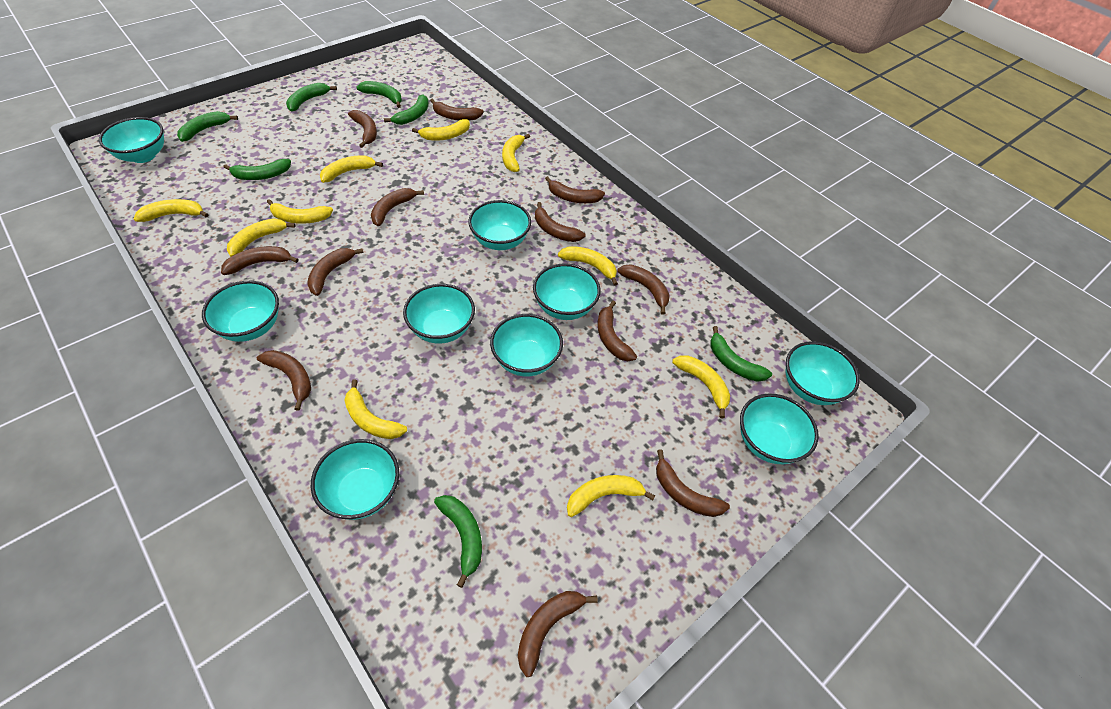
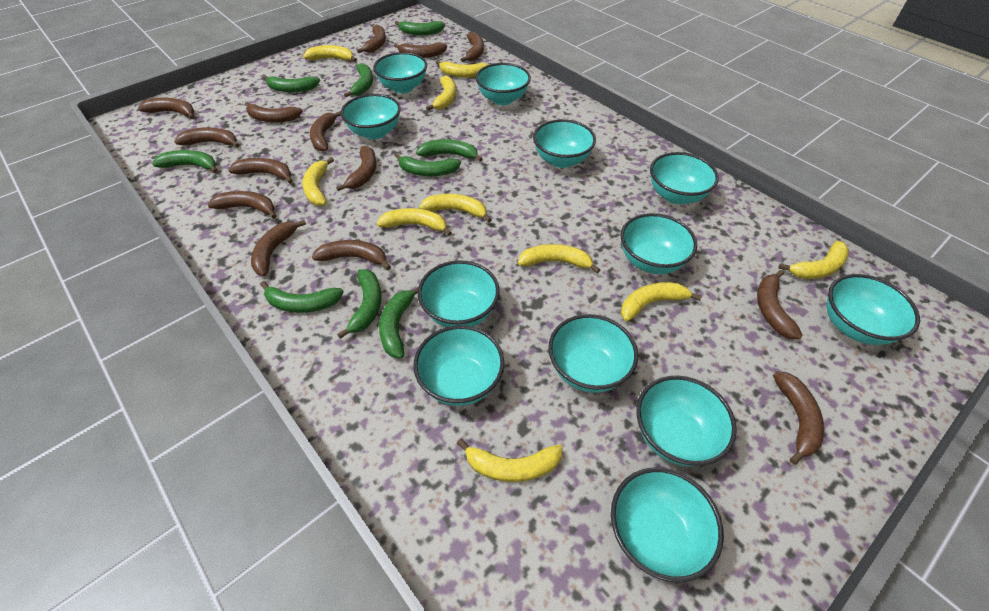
brown banana: 12 -> 14
green banana: 7 -> 9
turquoise bowl: 9 -> 12

